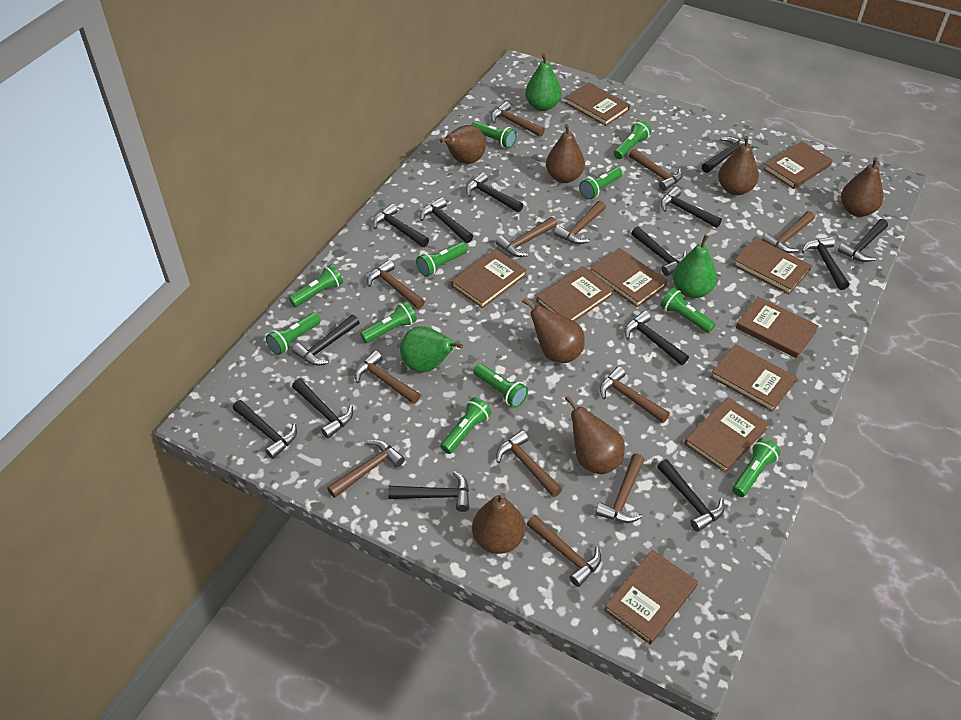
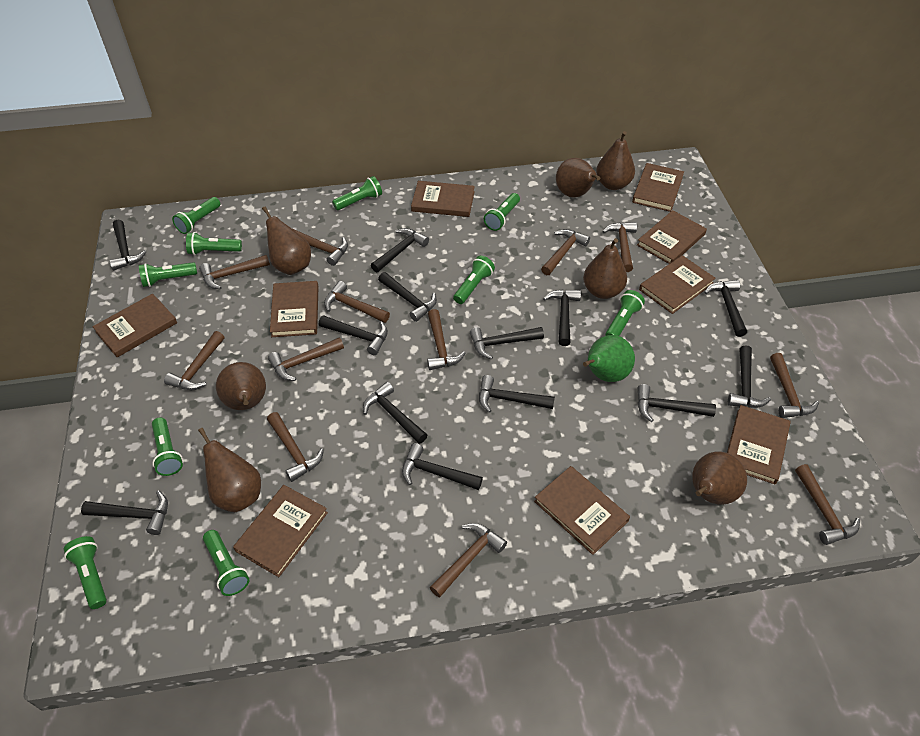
black hammer: 14 -> 13
brown book: 10 -> 9
green flashlight: 11 -> 10
green pear: 3 -> 1

